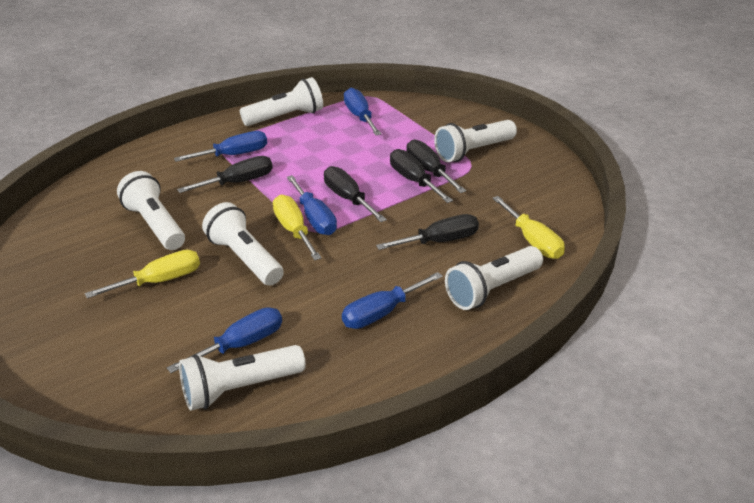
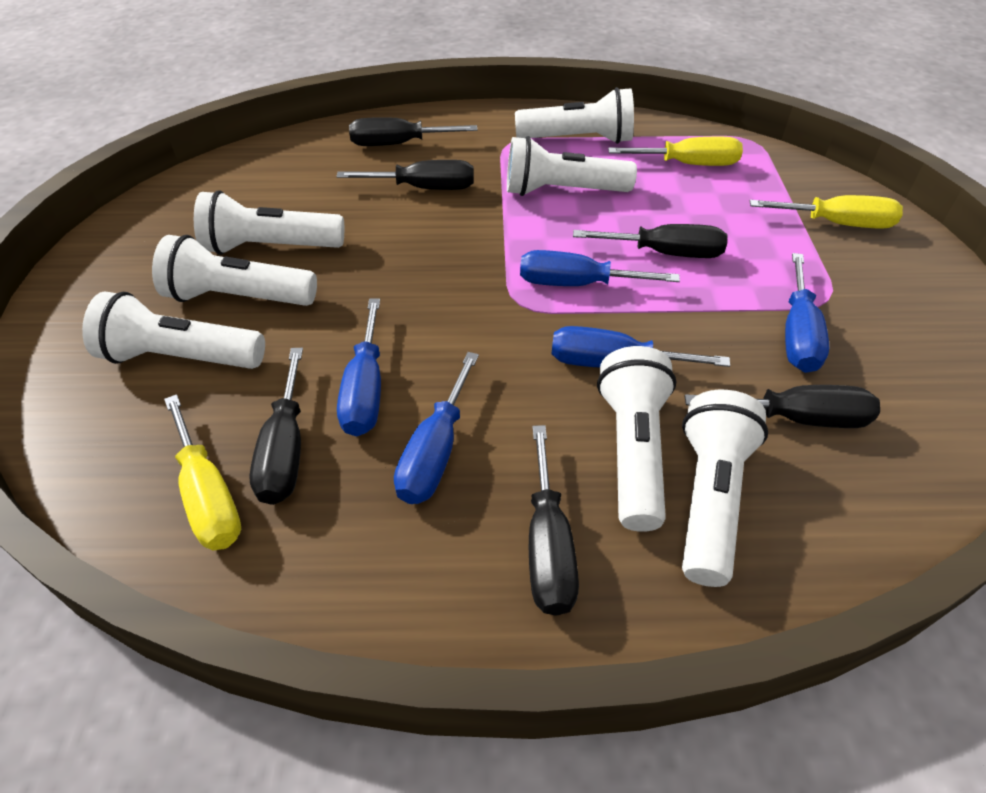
black screwdriver: 5 -> 6
white flashlight: 6 -> 7

